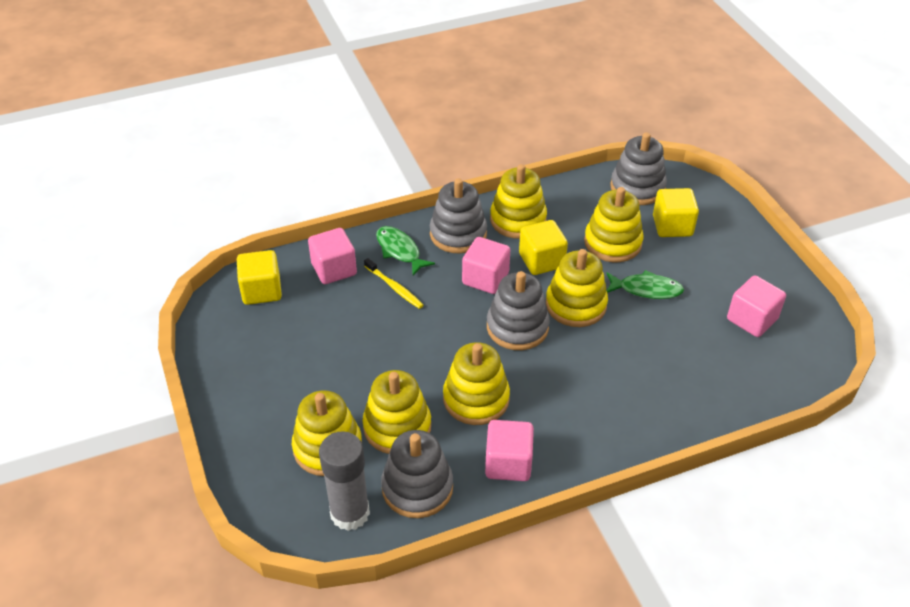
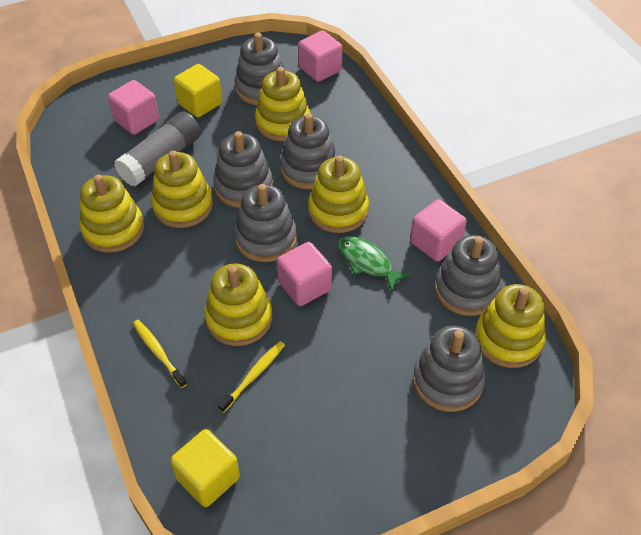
green fish: 2 -> 1
grey stacking toy: 4 -> 6
yellow cube: 3 -> 2
yellow toothbrush: 1 -> 2

